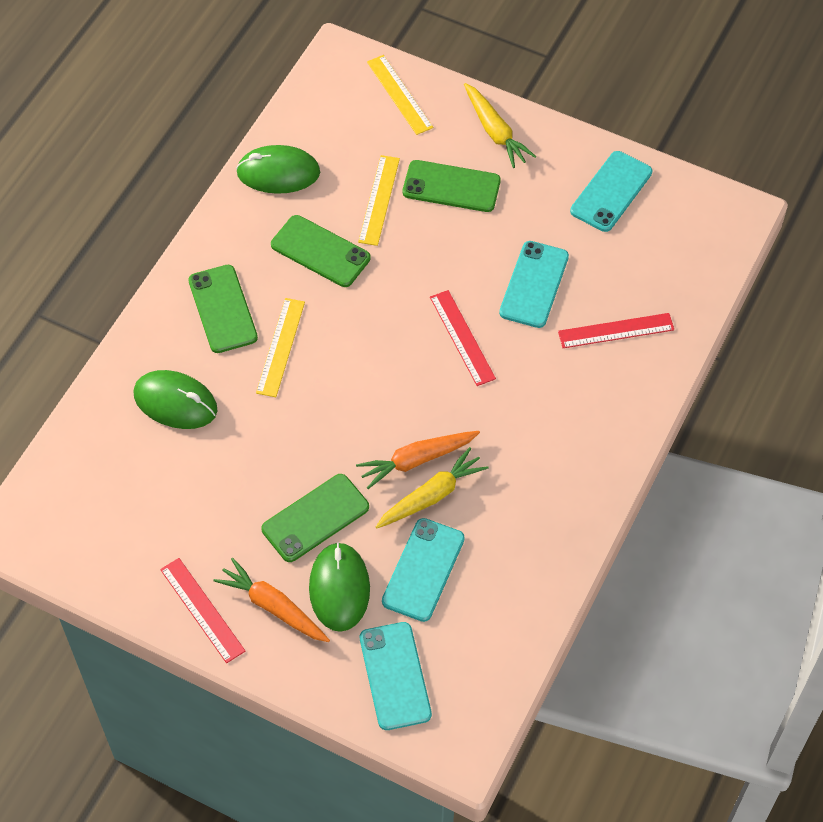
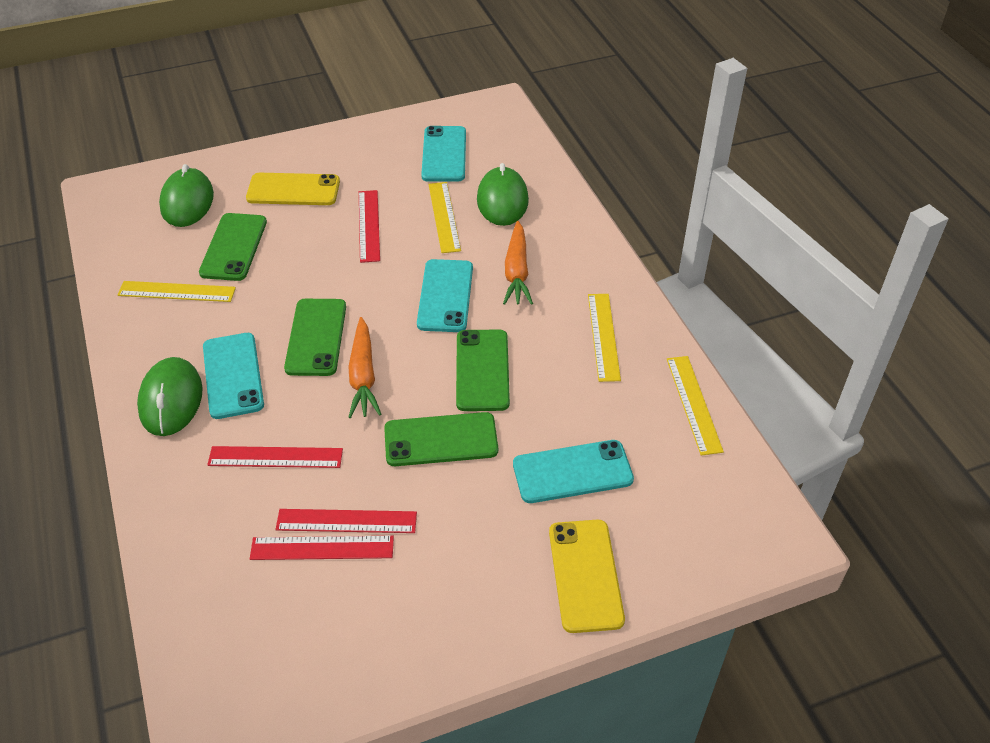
red ruler: 3 -> 4
yellow carrot: 2 -> 0
yellow phone: 0 -> 2
yellow ruler: 3 -> 4

